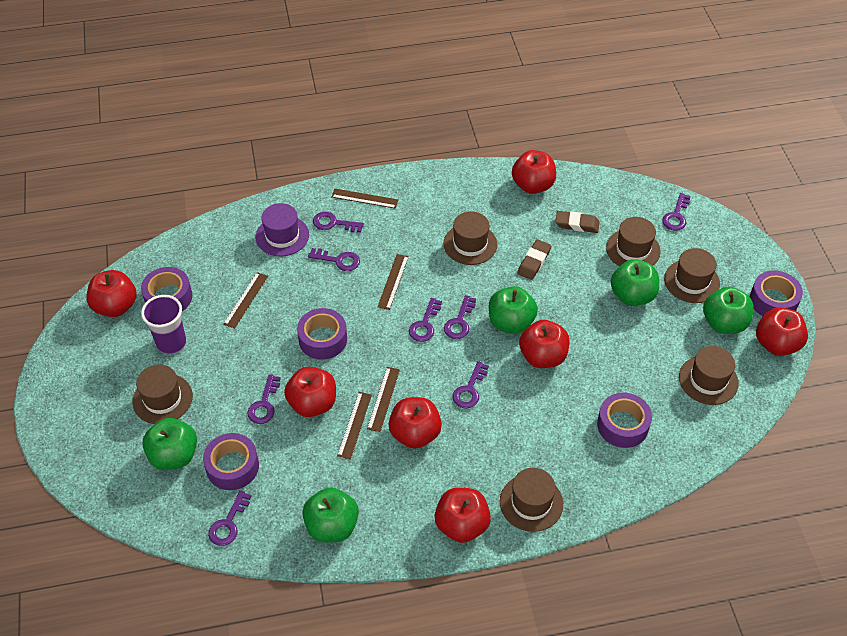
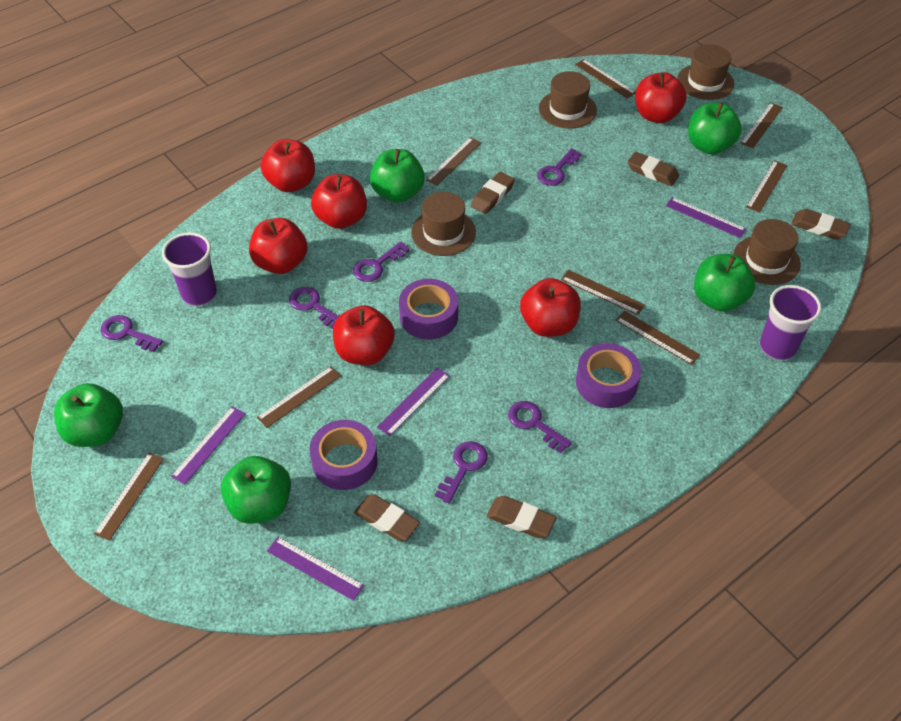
brown eraser: 2 -> 5
brown hat: 6 -> 4
brown ruler: 5 -> 8
purple cup: 1 -> 2
purple hat: 1 -> 0
purple key: 8 -> 6
purple ruler: 0 -> 4
purple tape: 5 -> 3
red apple: 7 -> 6

